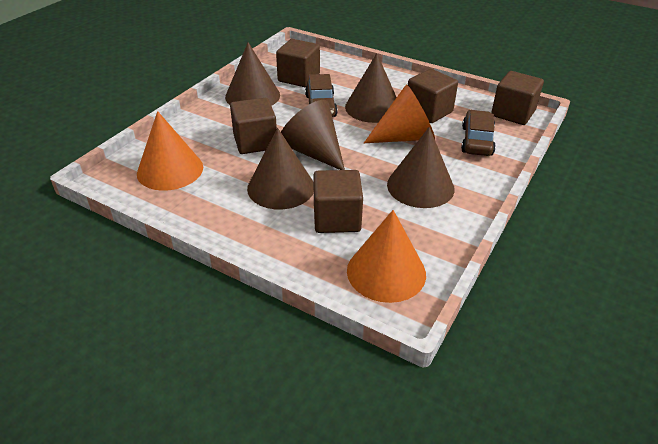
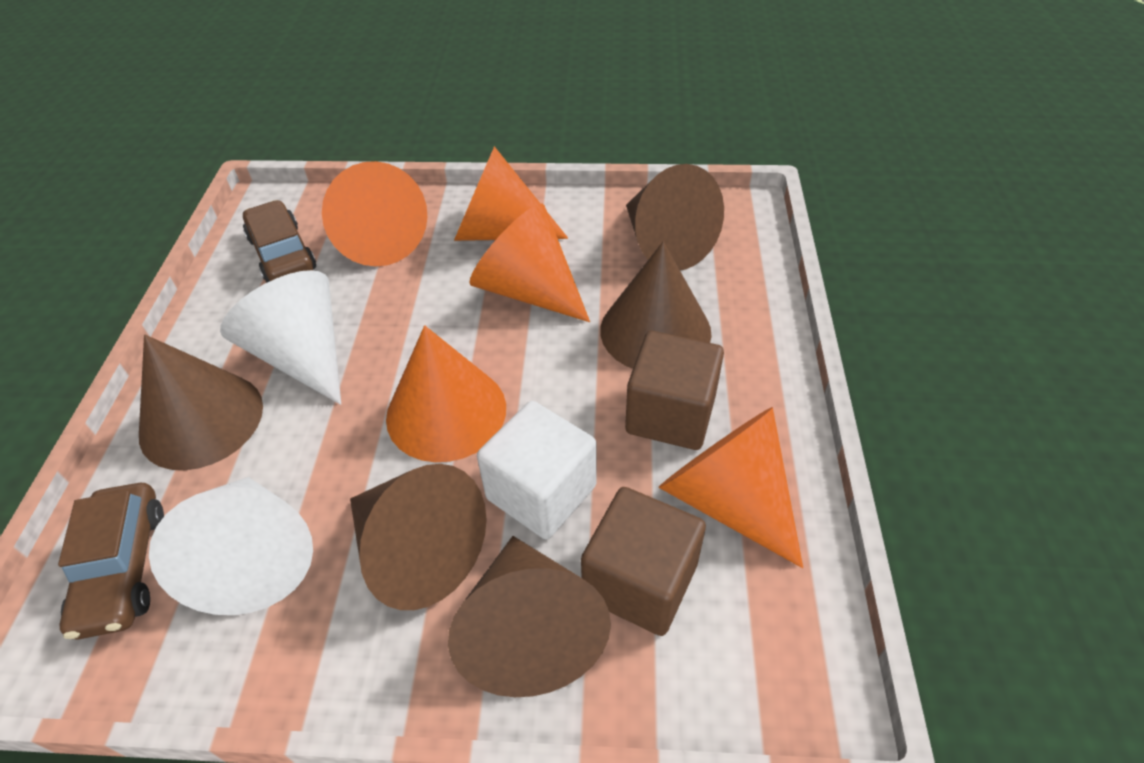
brown cube: 5 -> 2
orange cone: 3 -> 5
white cone: 0 -> 2
white cube: 0 -> 1

